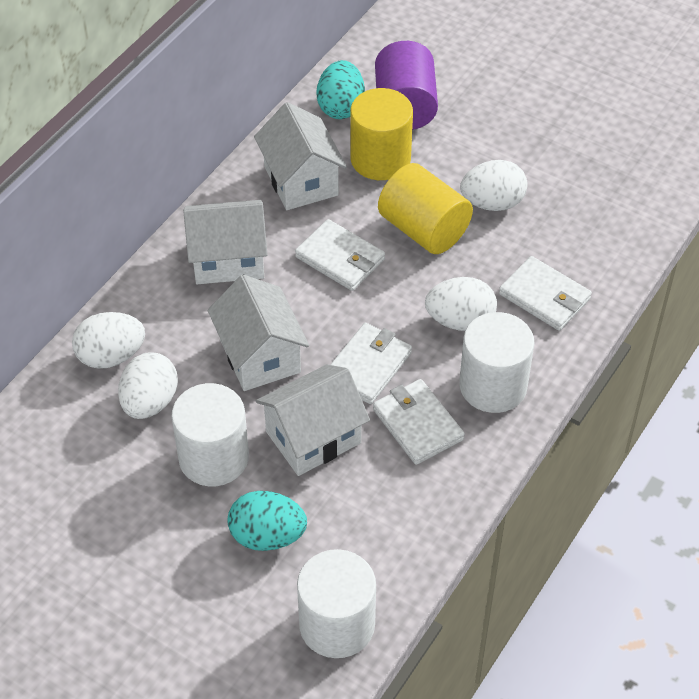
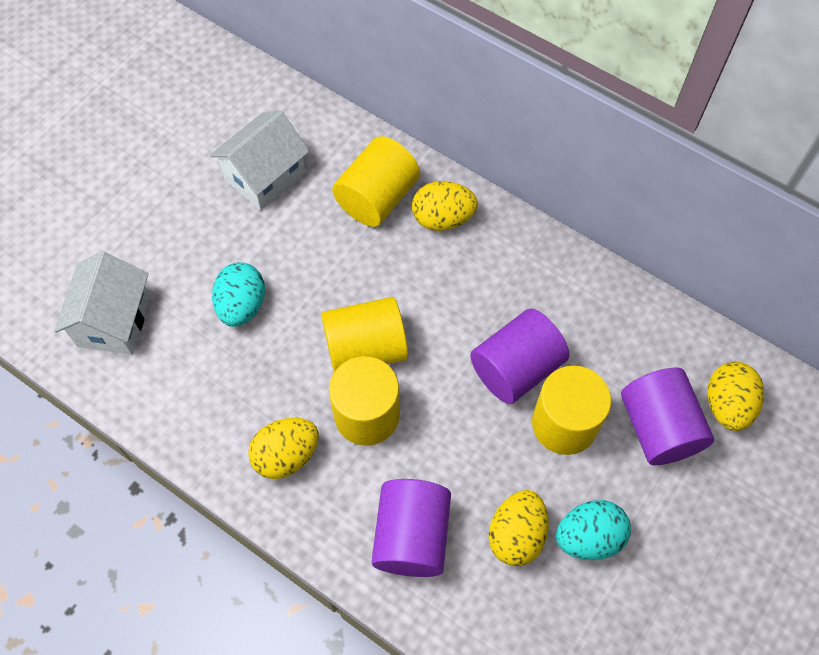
purple cylinder: 1 -> 3
white cylinder: 3 -> 0
white egg: 4 -> 0
white house: 4 -> 2
white wallet: 4 -> 0
yellow cylinder: 2 -> 4
yellow egg: 0 -> 4

